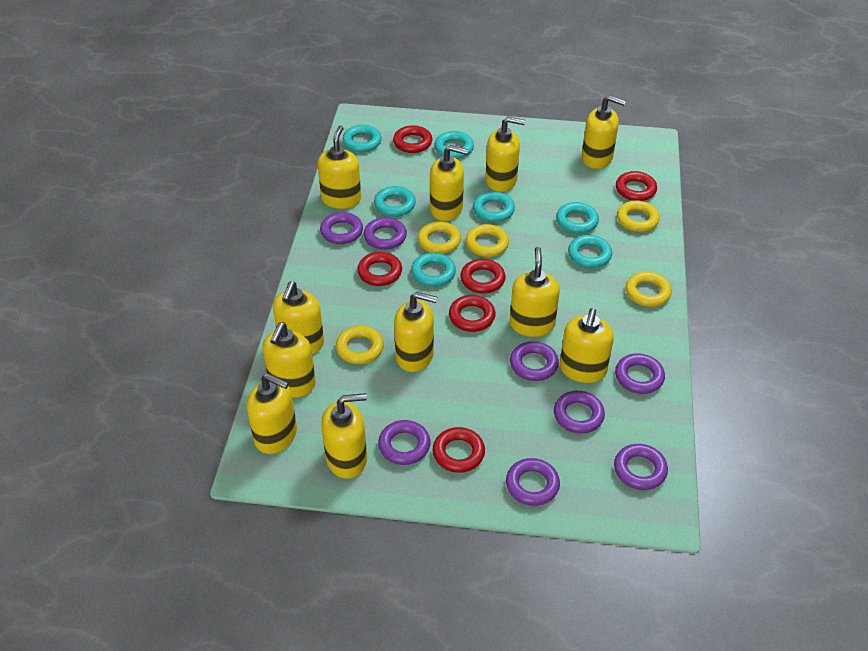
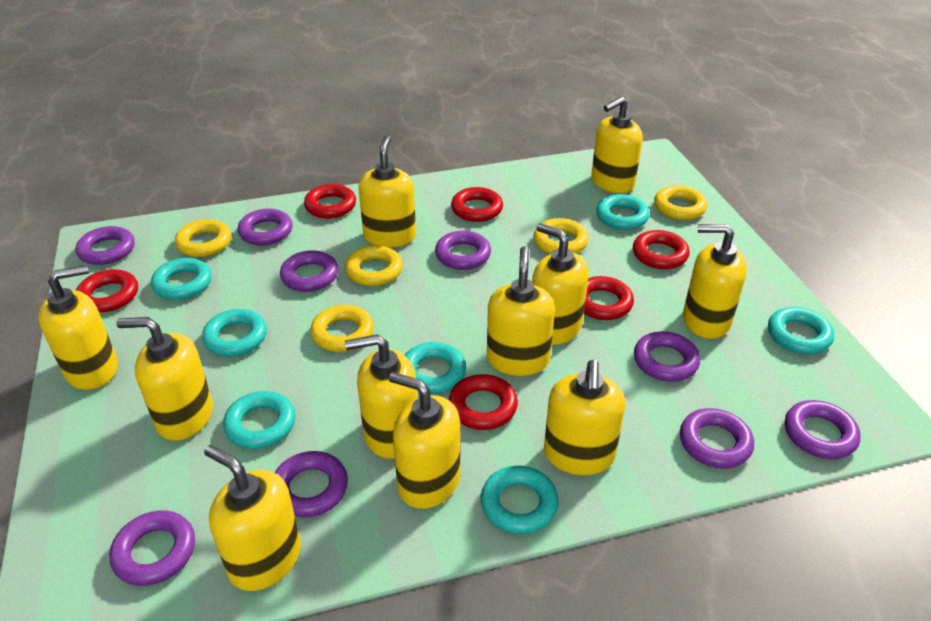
purple ring: 8 -> 9

